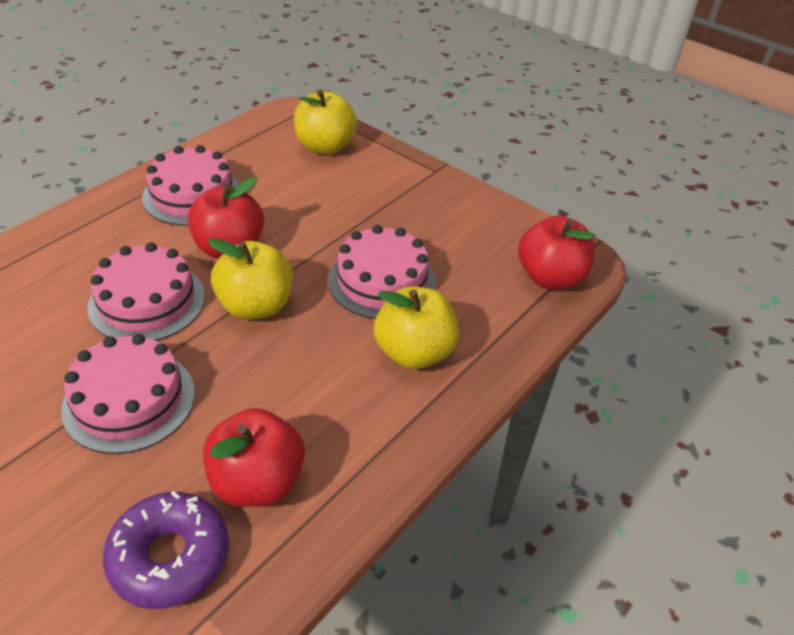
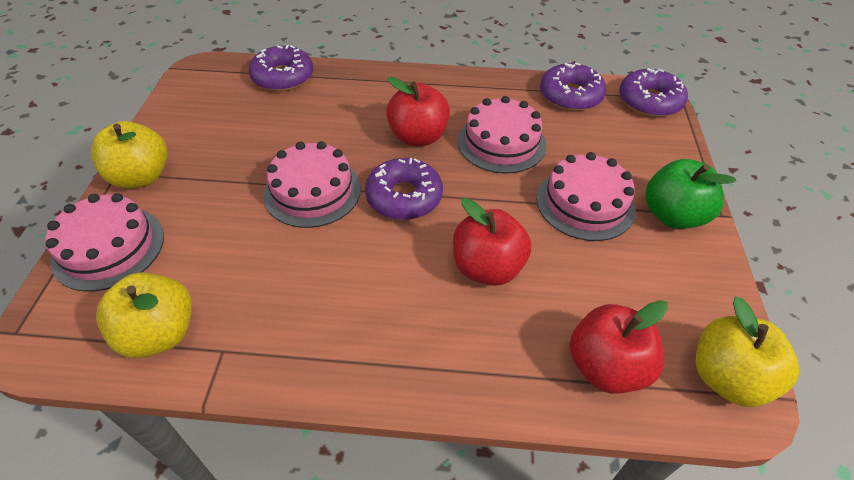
green apple: 0 -> 1
purple donut: 1 -> 4

